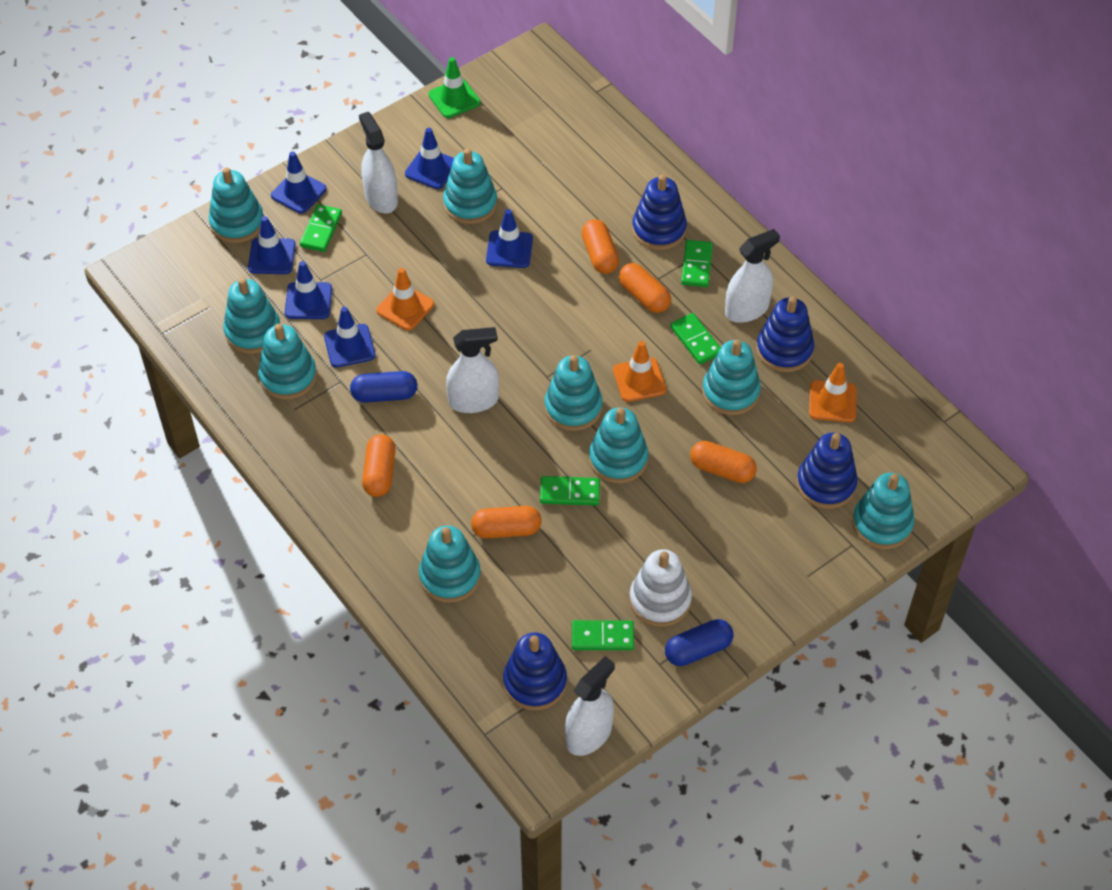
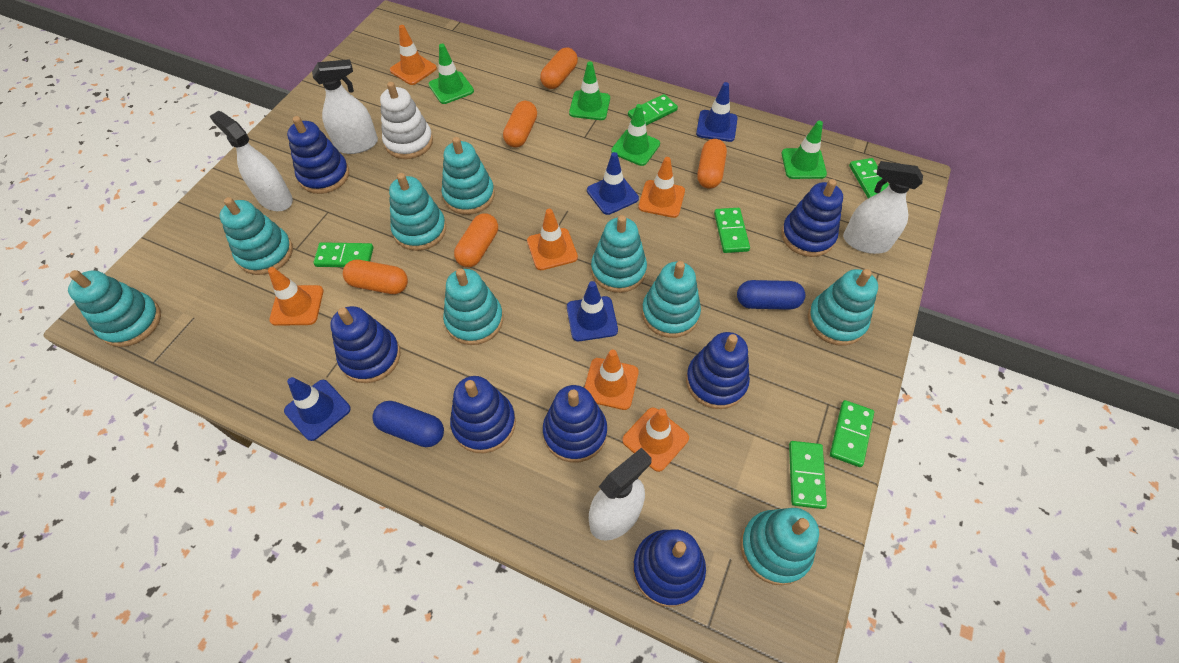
blue stacking toy: 4 -> 7
blue traffic cone: 6 -> 4
green domino: 5 -> 6
green traffic cone: 1 -> 4
orange traffic cone: 3 -> 6

